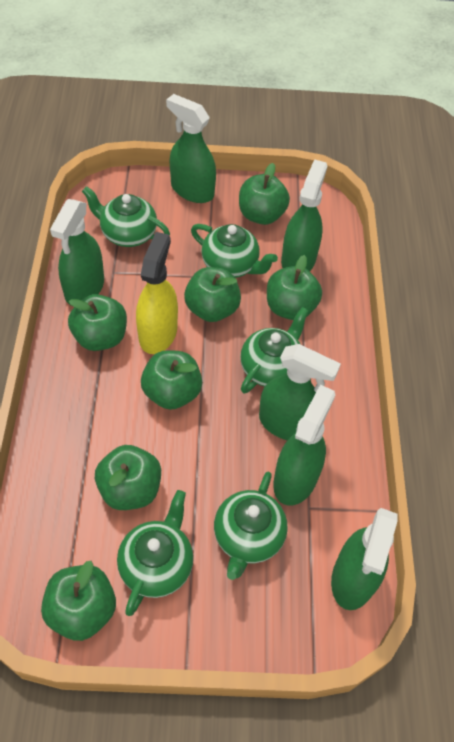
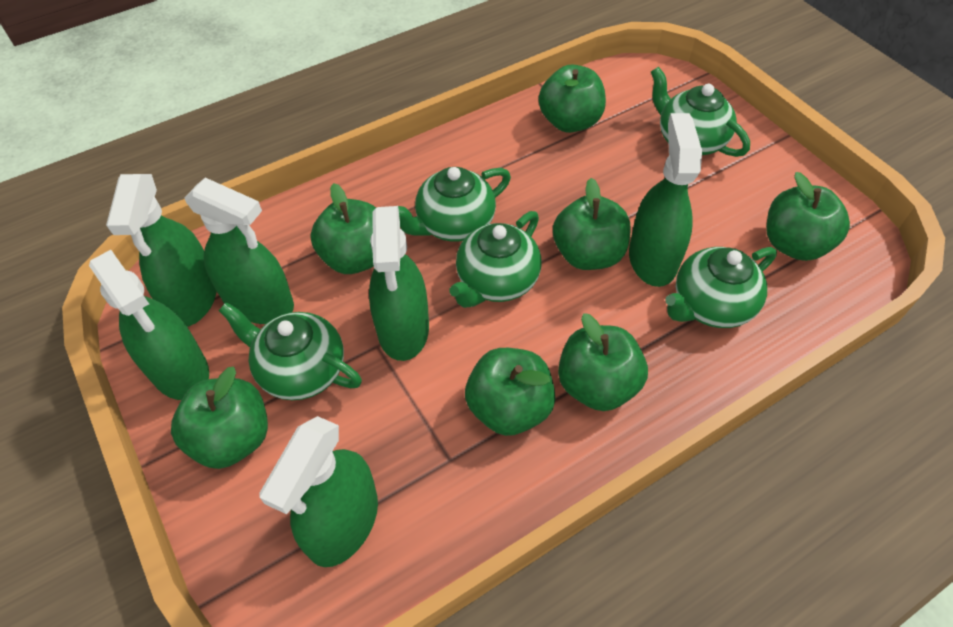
yellow spray bottle: 1 -> 0

